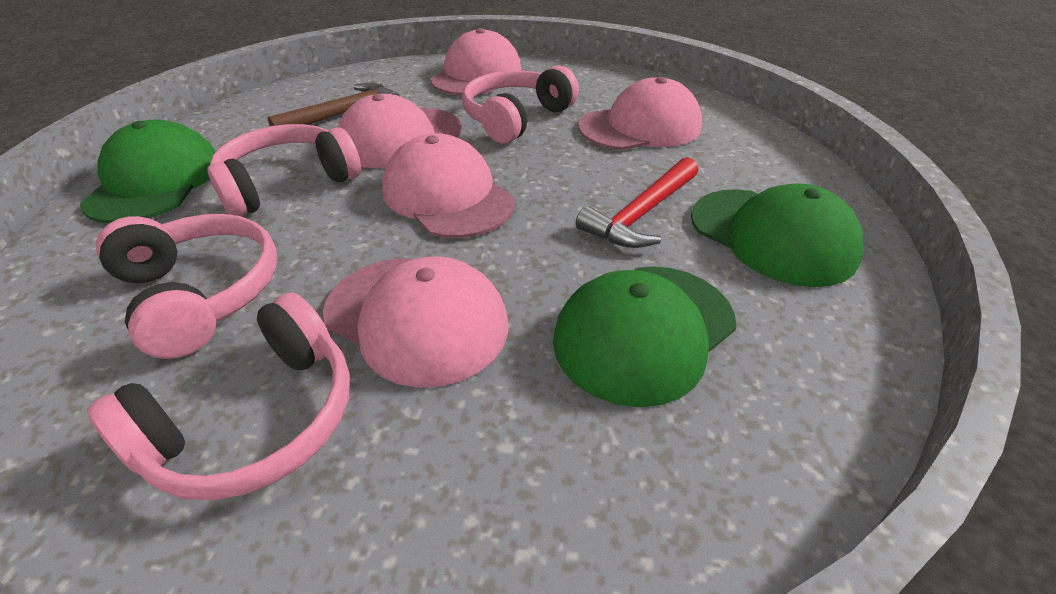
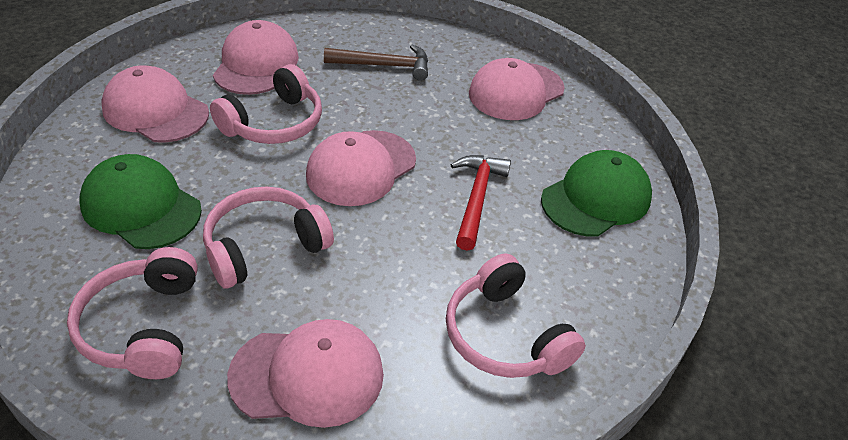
green cap: 3 -> 2

